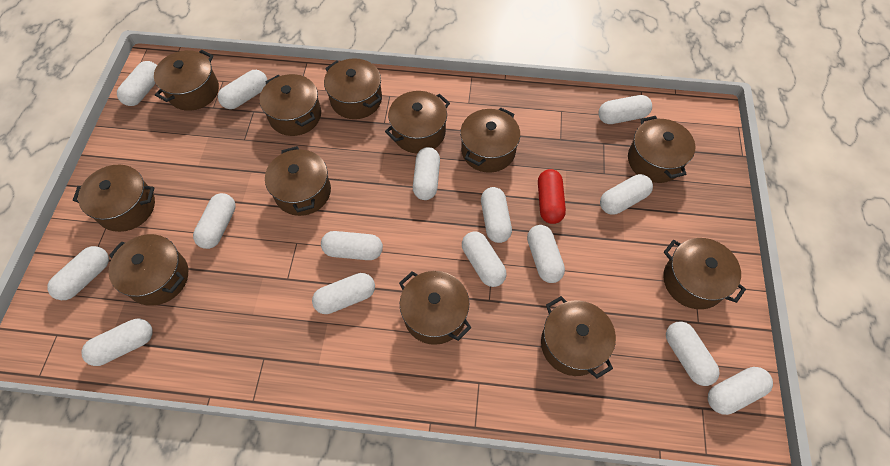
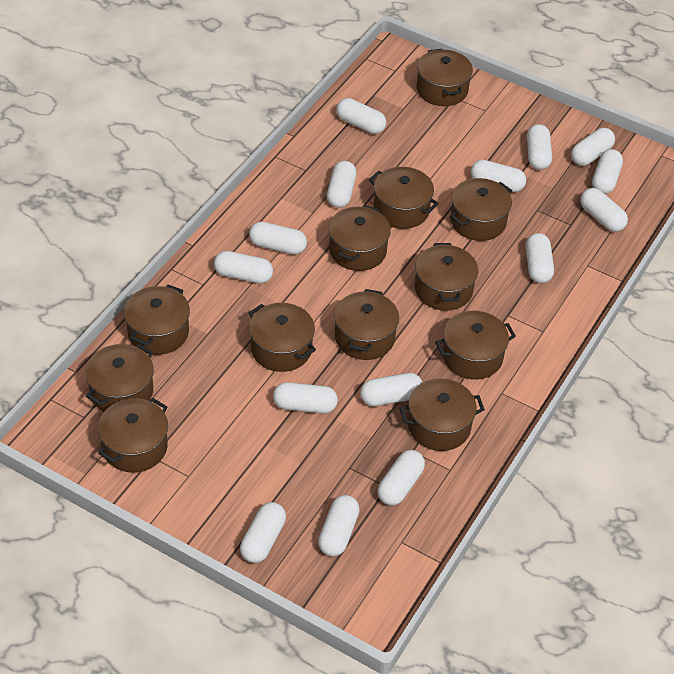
red capsule: 1 -> 0

